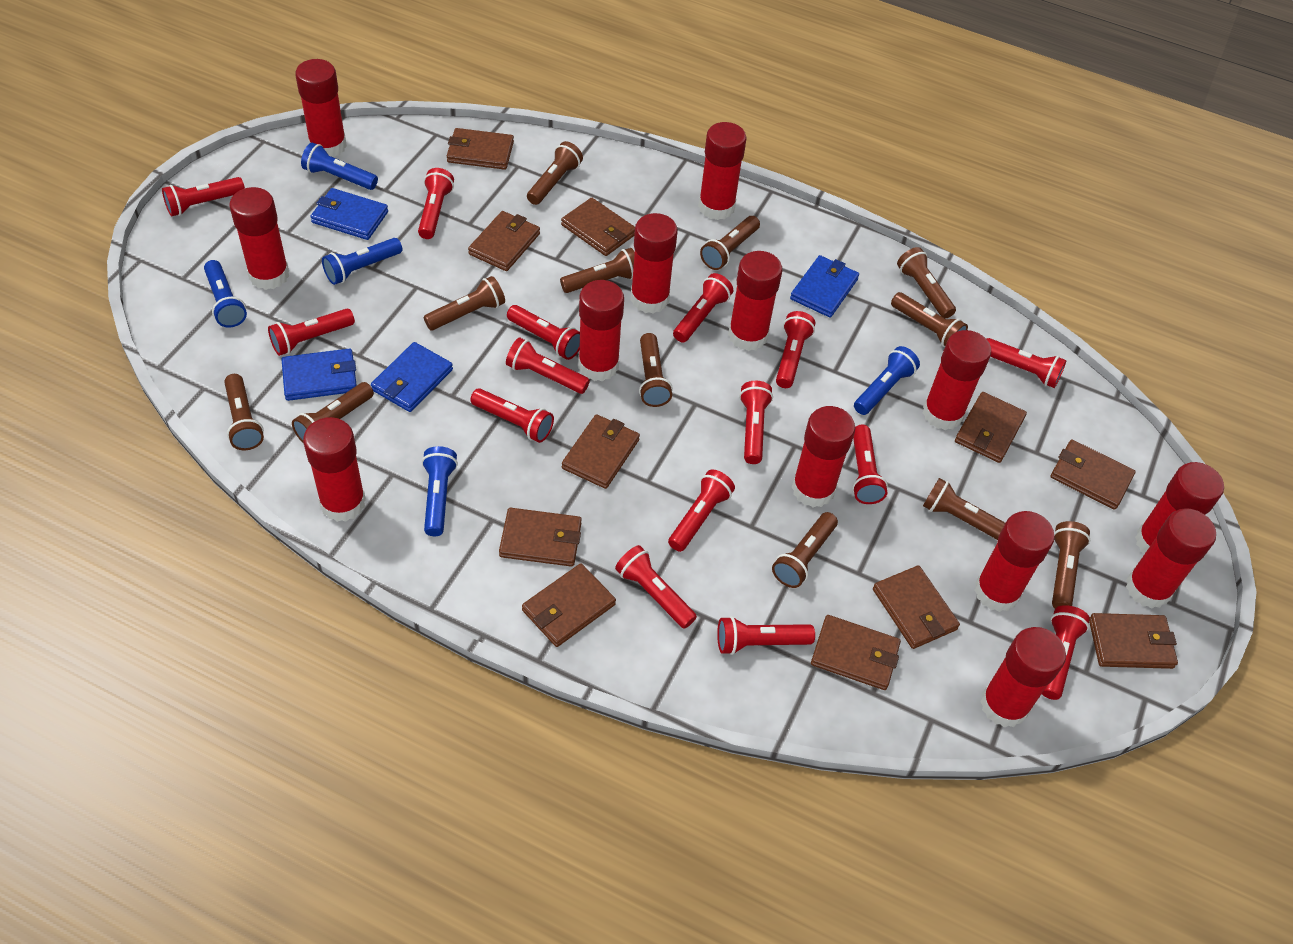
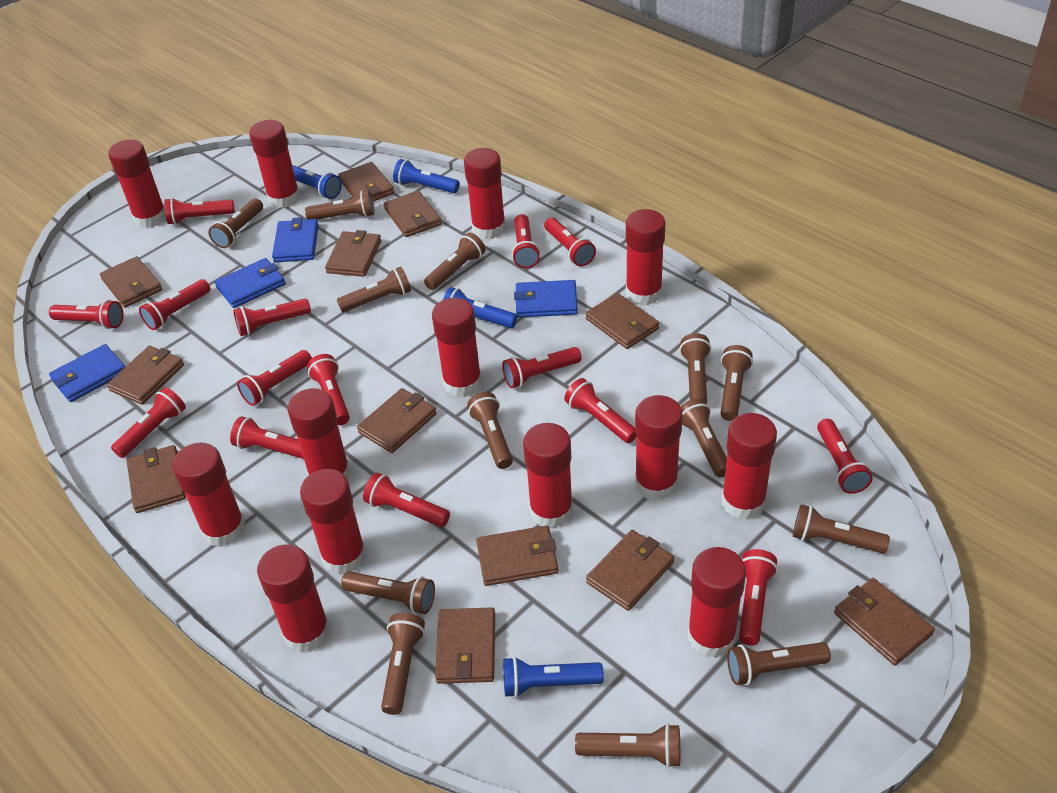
blue flashlight: 5 -> 4
brown flashlight: 12 -> 13
brown wallet: 11 -> 12

